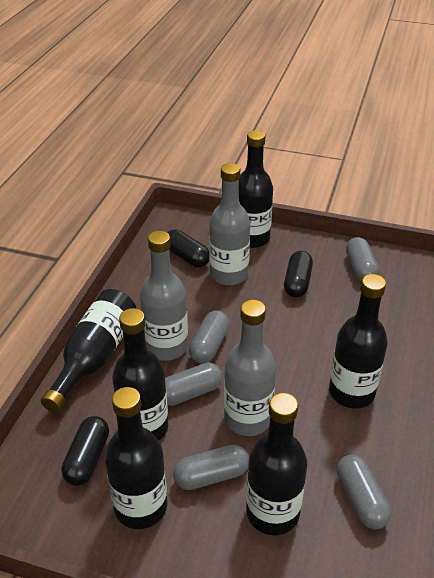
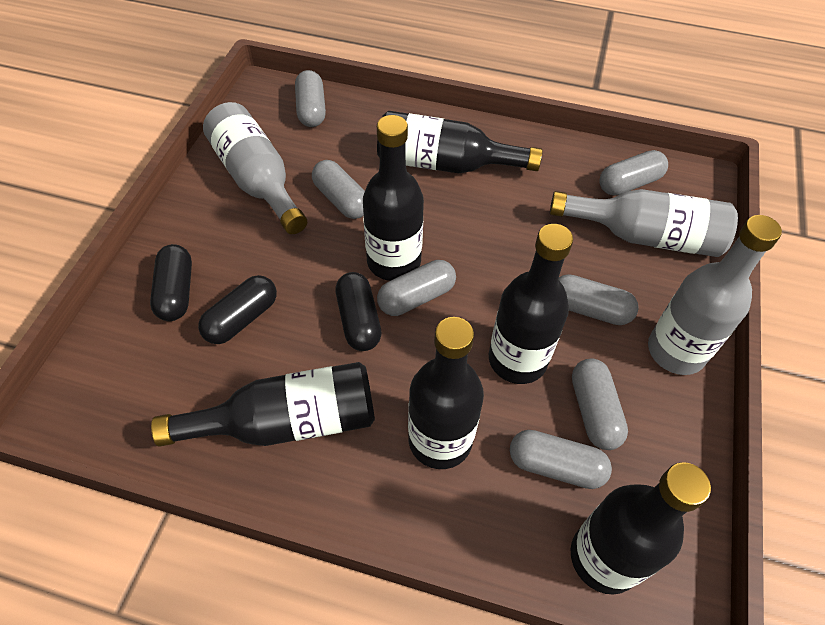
grey capsule: 5 -> 7

